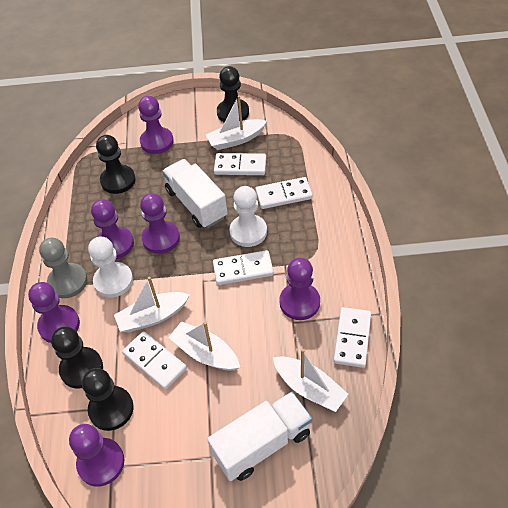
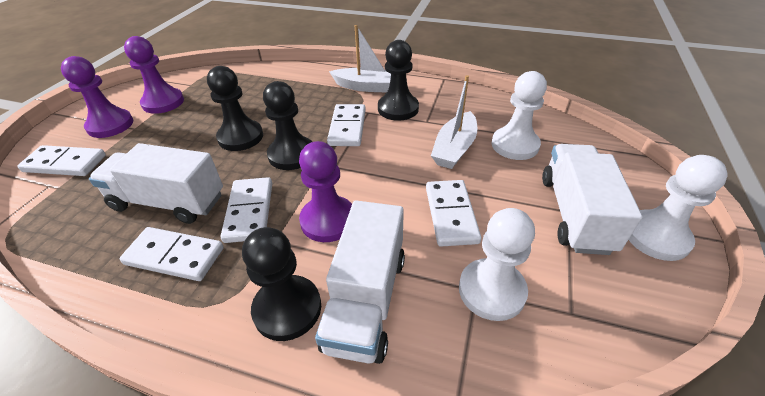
grey pawn: 1 -> 0
purple pawn: 6 -> 3
white boat: 4 -> 2
white pawn: 2 -> 3
white truck: 2 -> 3

